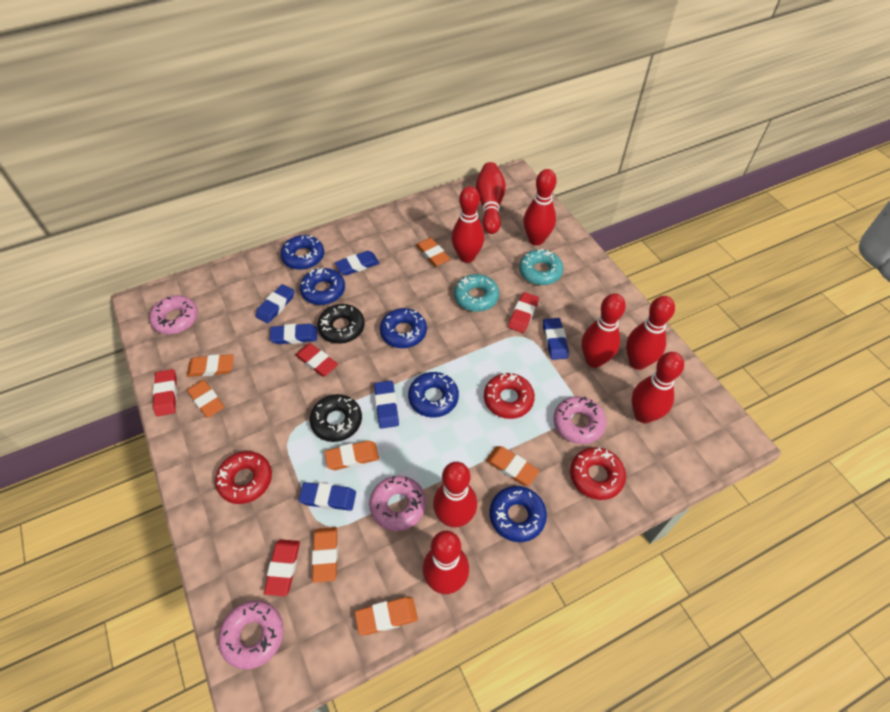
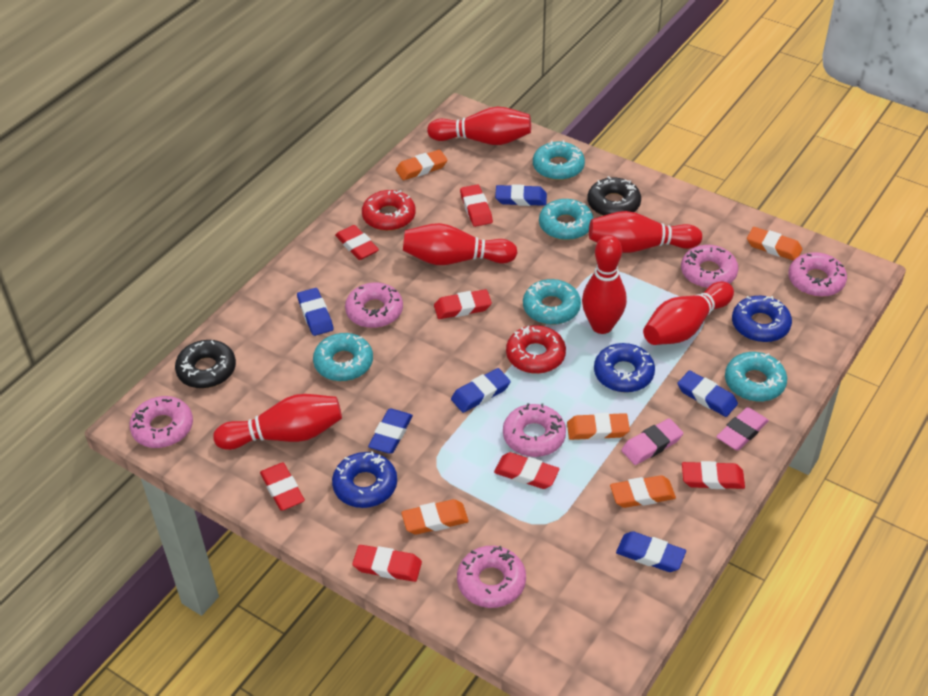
blue donut: 5 -> 3
orange eraser: 7 -> 5
pink donut: 4 -> 6
pink eraser: 0 -> 2
red bowling pin: 8 -> 6
red donut: 3 -> 2
red eraser: 4 -> 7
turquoise donut: 2 -> 5

